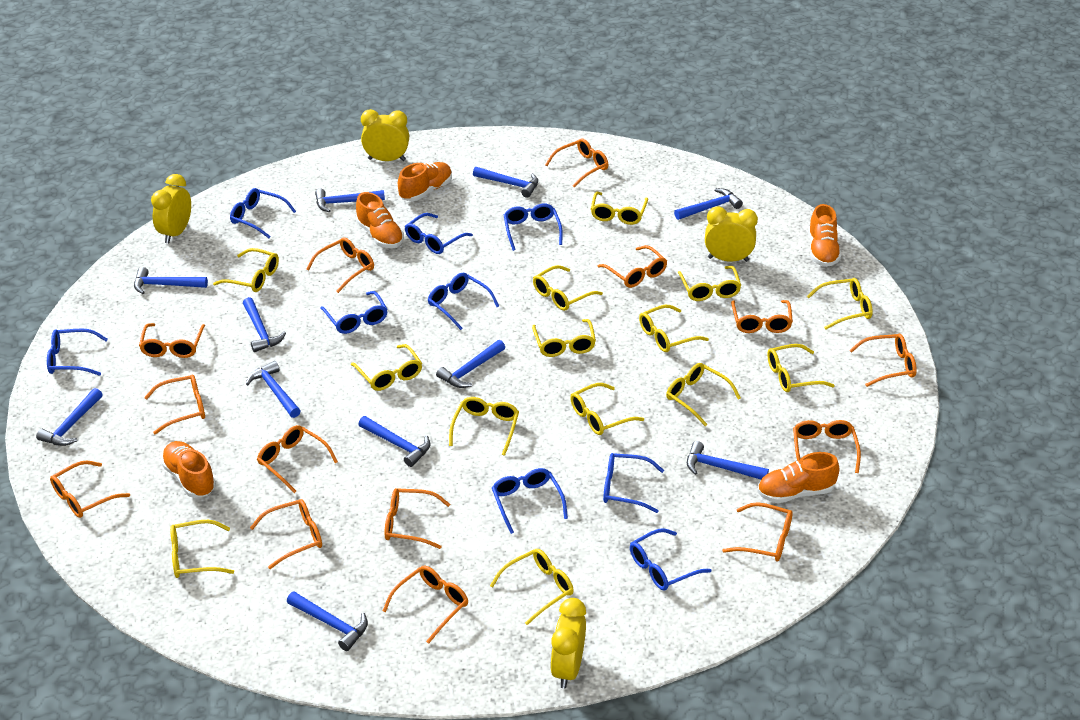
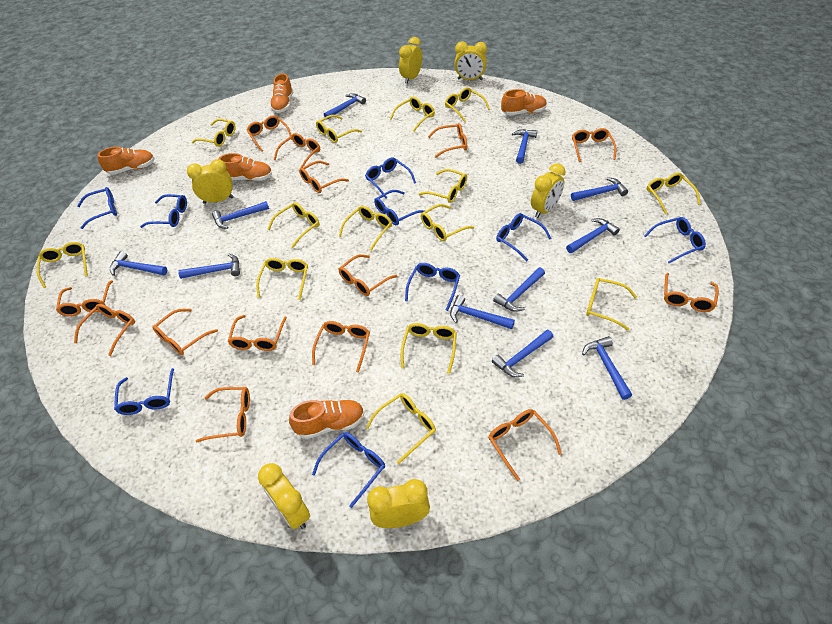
yellow clock: 4 -> 6

